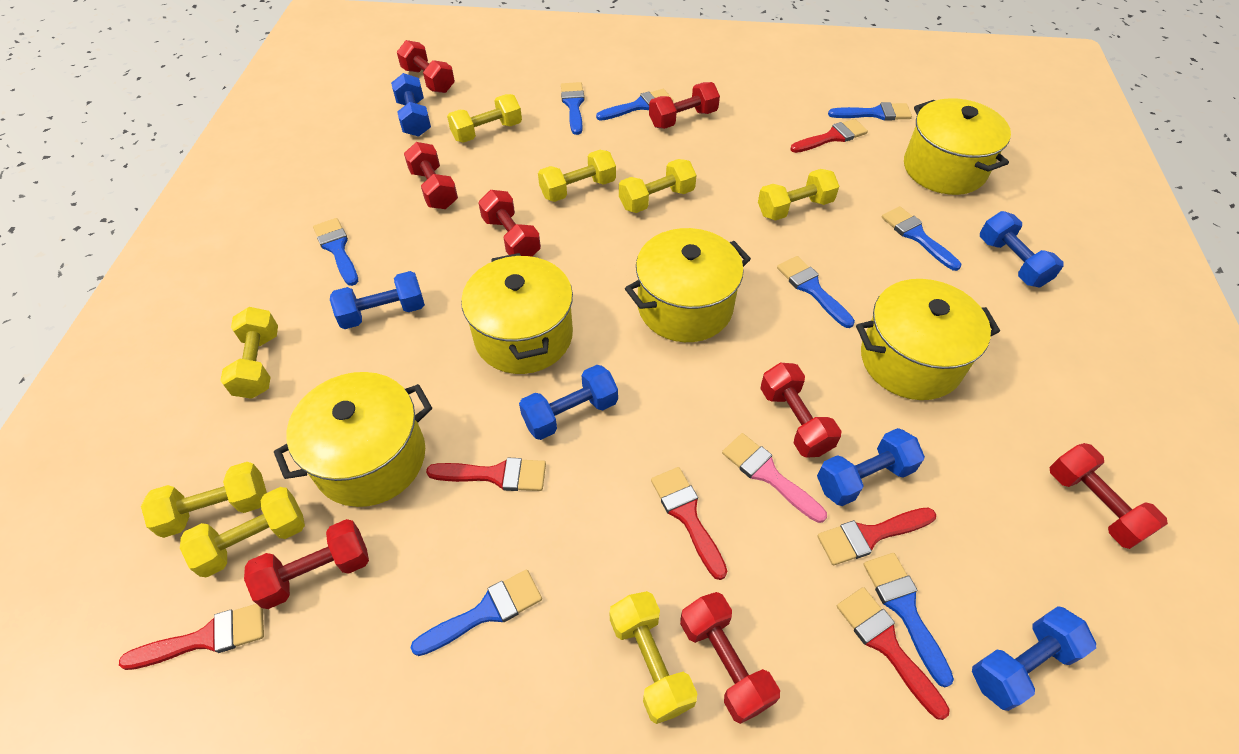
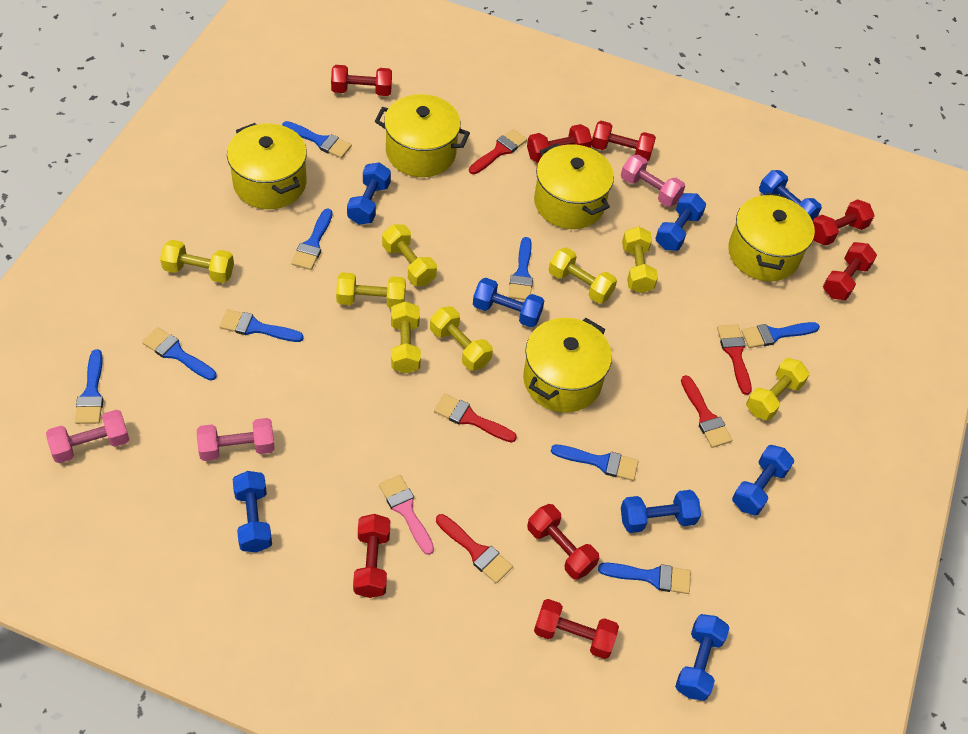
blue brush: 8 -> 9
blue dumbbell: 6 -> 8
pink dumbbell: 0 -> 3
red brush: 6 -> 5

